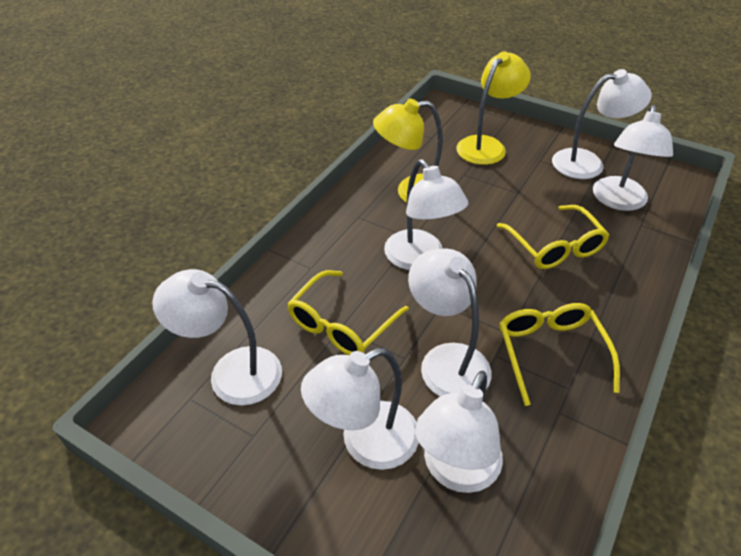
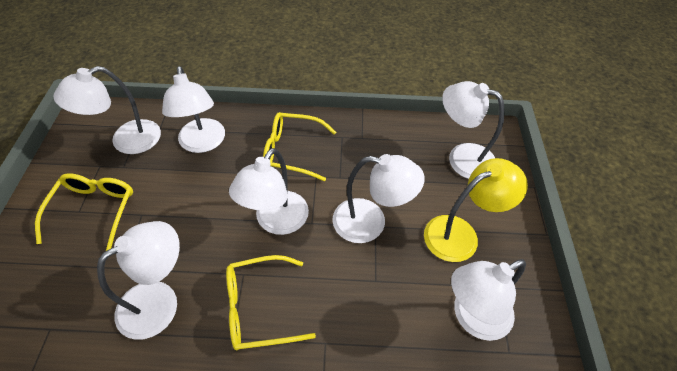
yellow lamp: 2 -> 1

